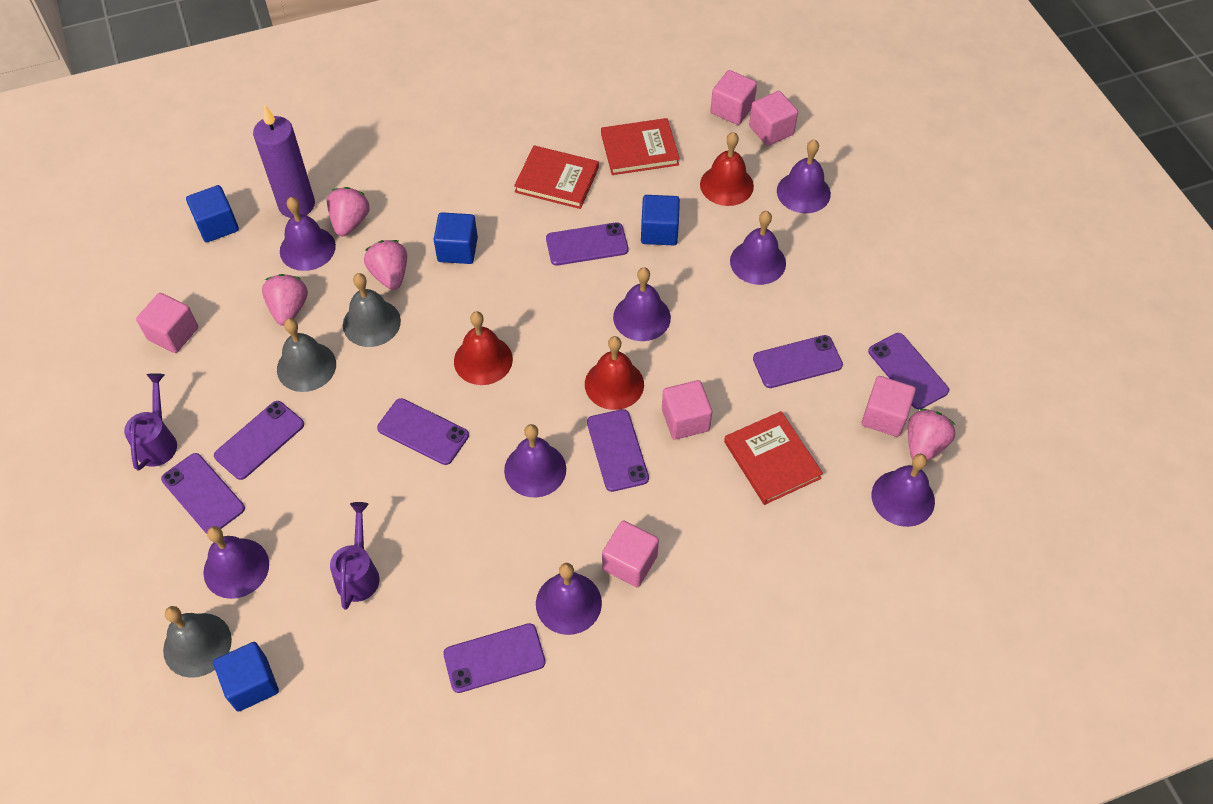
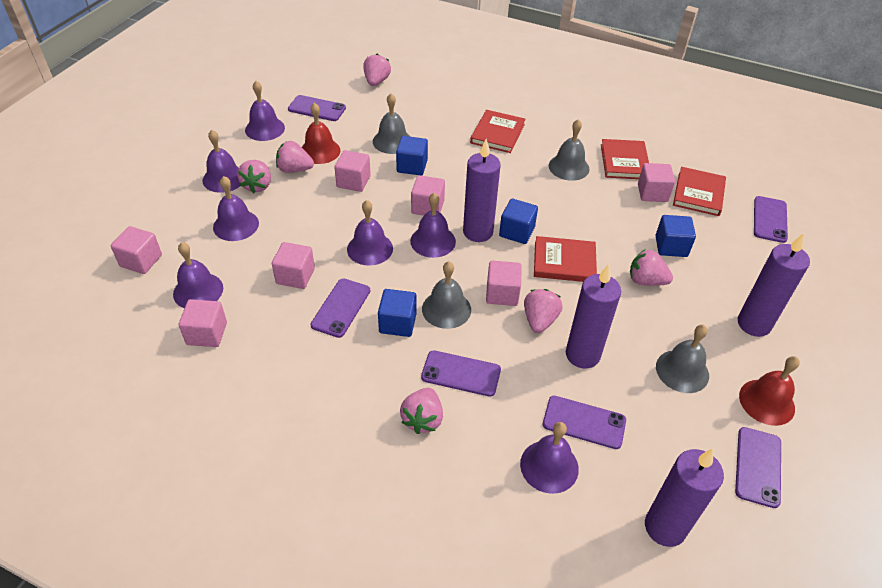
grey bell: 3 -> 4
pink cube: 6 -> 7
pink strawberry: 4 -> 6
purple bell: 8 -> 7
purple candle: 1 -> 4
purple phone: 8 -> 6
purple watering can: 2 -> 0
red bell: 3 -> 2
red book: 3 -> 4

